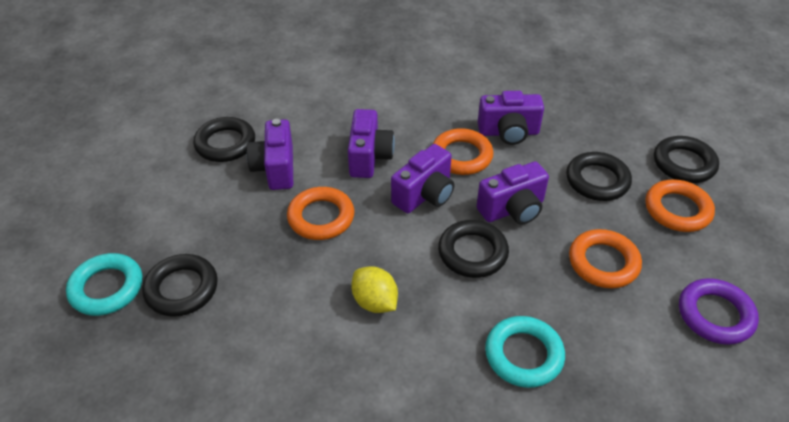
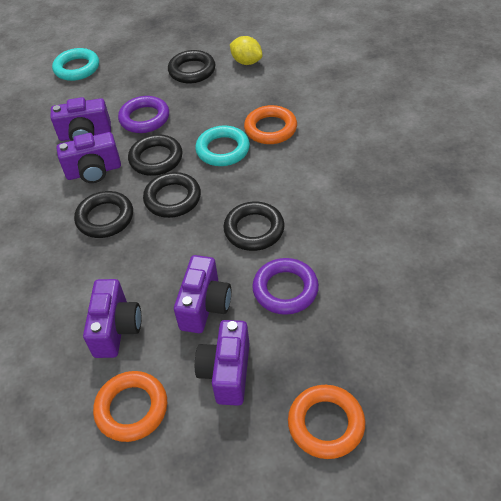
orange ring: 4 -> 3
purple ring: 1 -> 2

